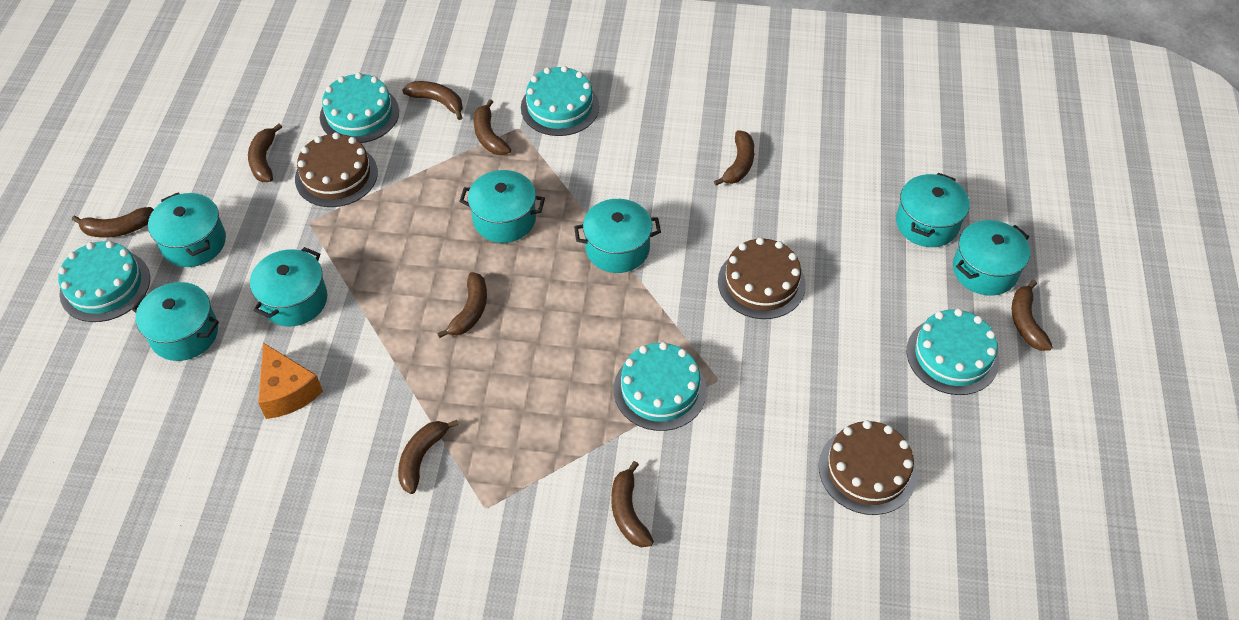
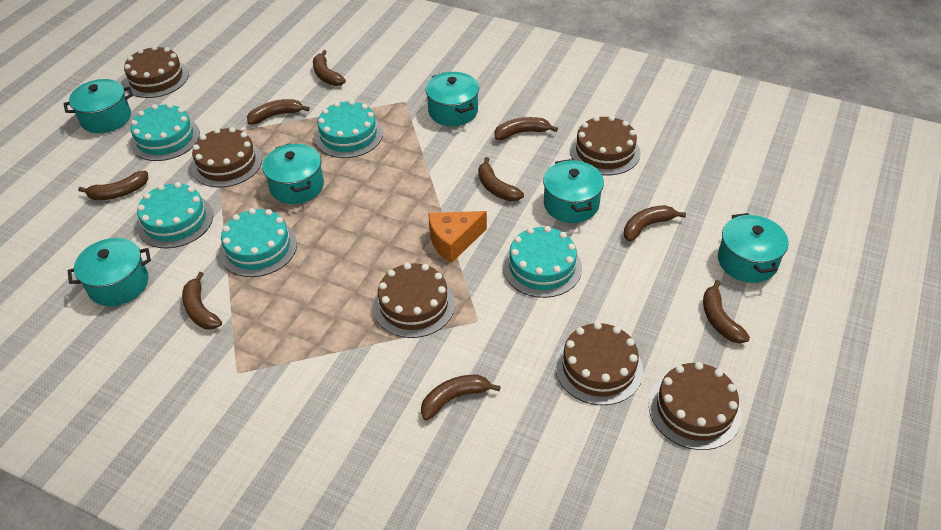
brown cake: 3 -> 6
turquoise pot: 7 -> 6

